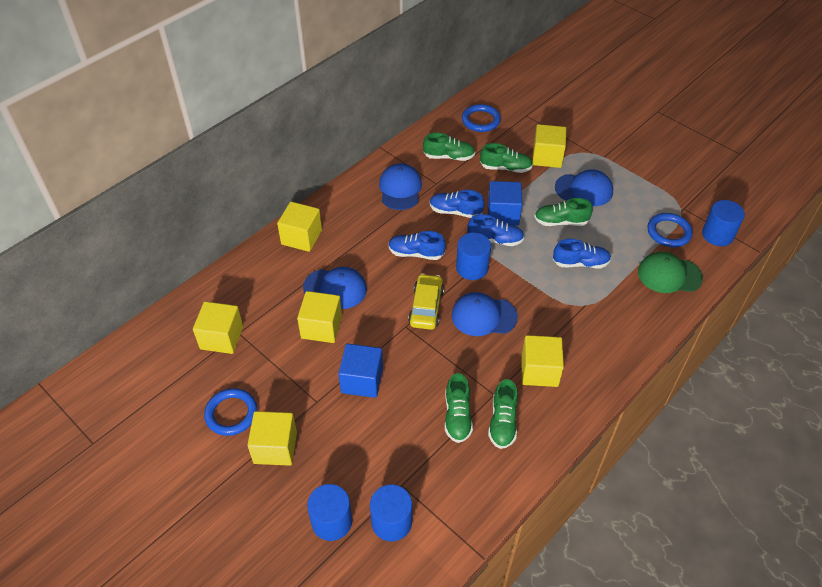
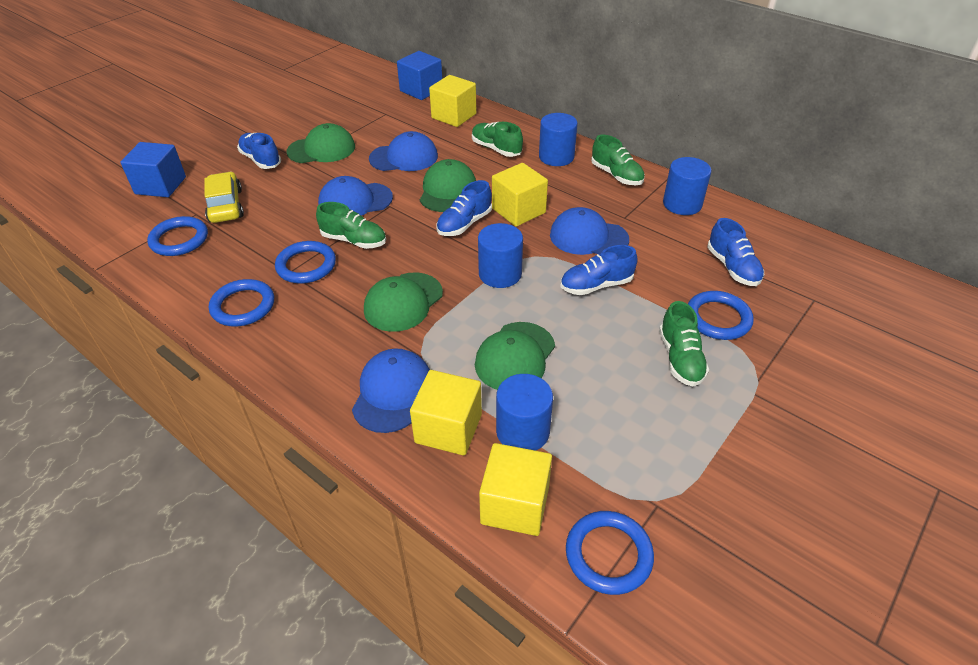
blue ring: 3 -> 5
green cap: 1 -> 4
green shoe: 5 -> 4
yellow cube: 6 -> 4

